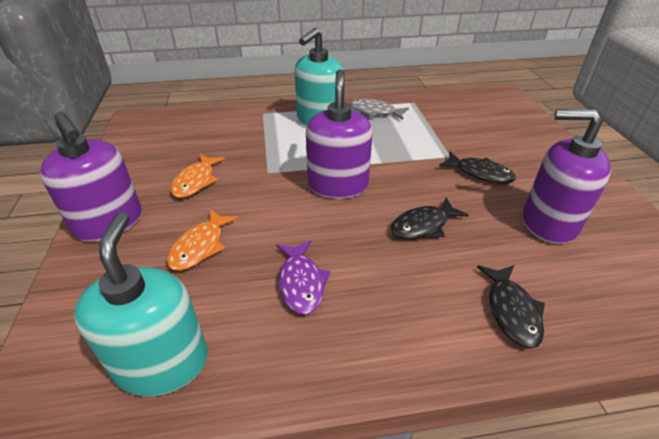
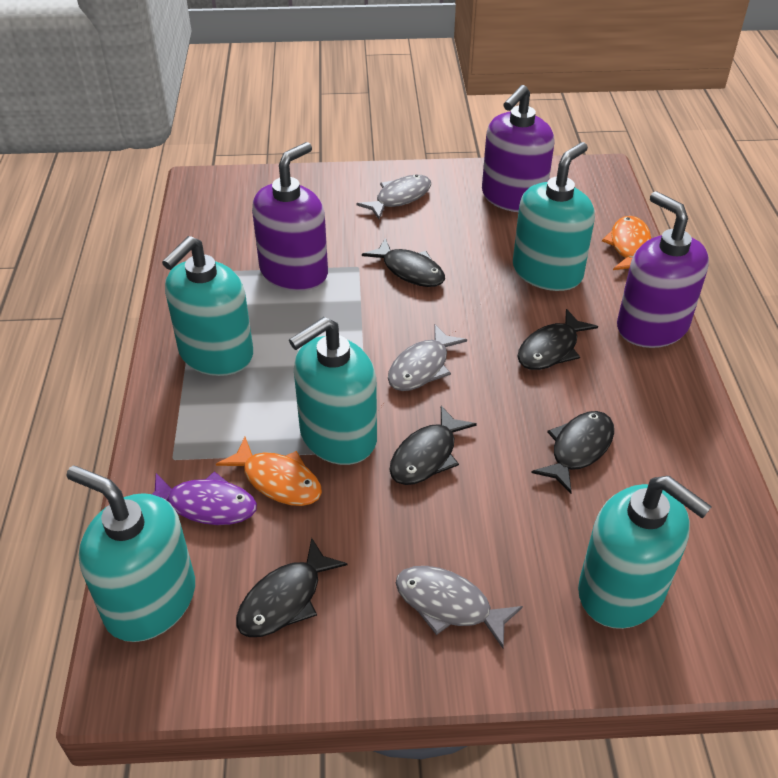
black fish: 3 -> 5
grey fish: 1 -> 3
turquoise soap dispenser: 2 -> 5

